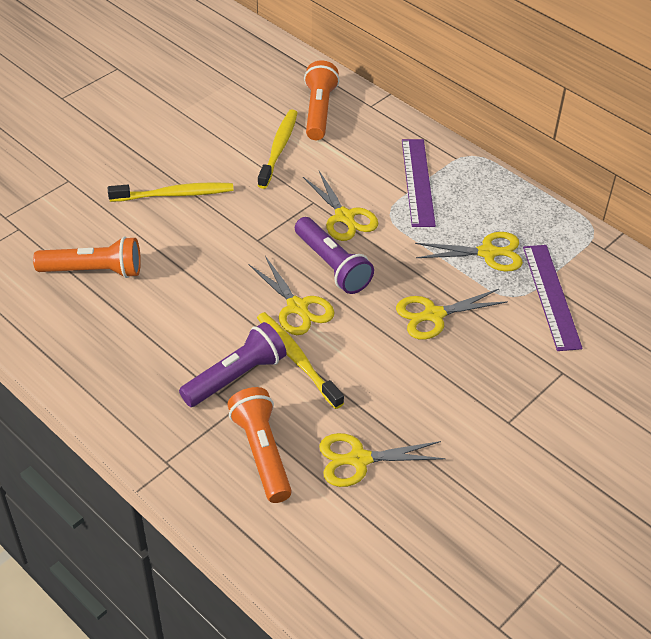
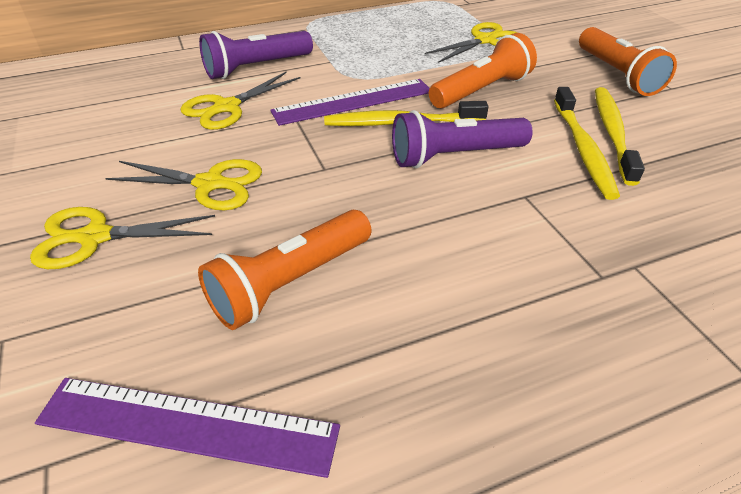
yellow scissors: 5 -> 4

